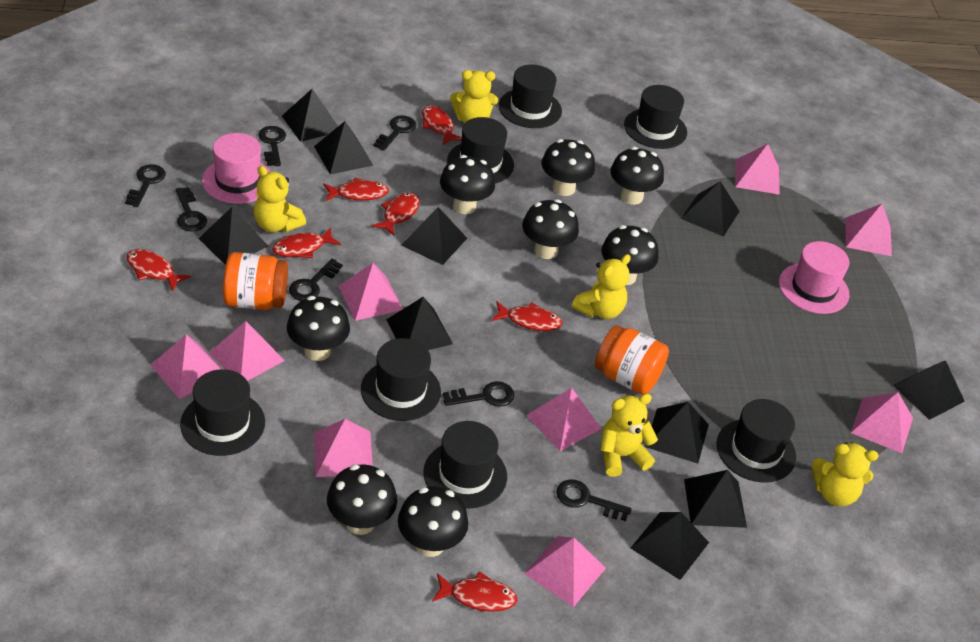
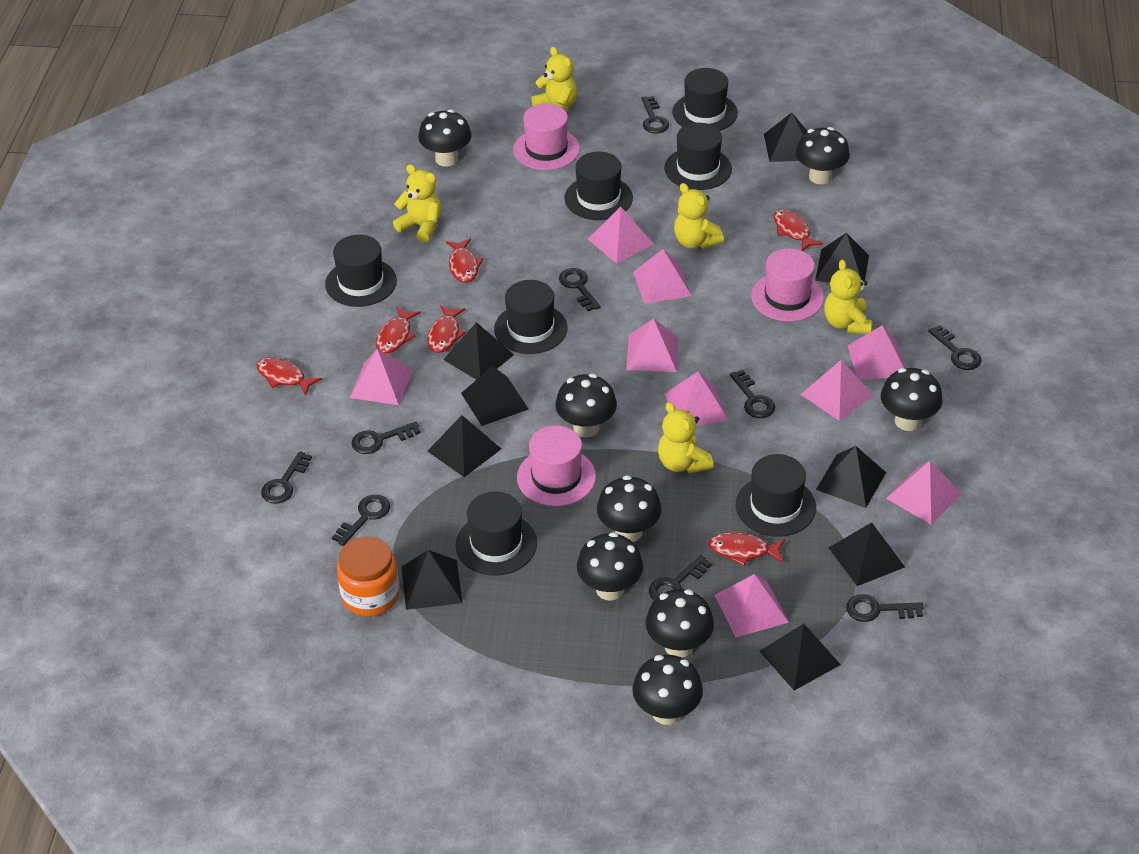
black key: 7 -> 9
black pyramid: 10 -> 9
orange jar: 2 -> 1
pink hat: 2 -> 3
red fish: 7 -> 6

